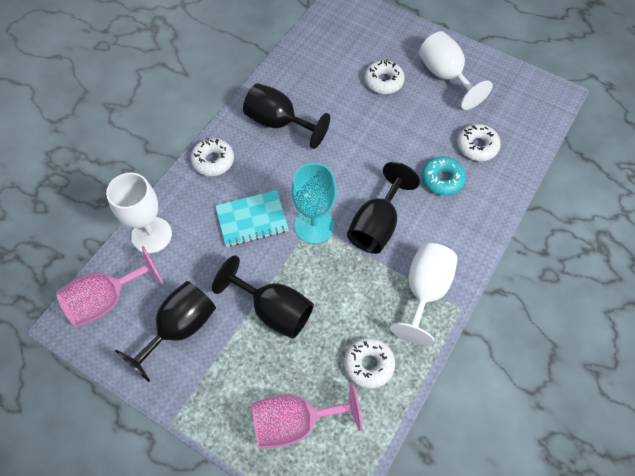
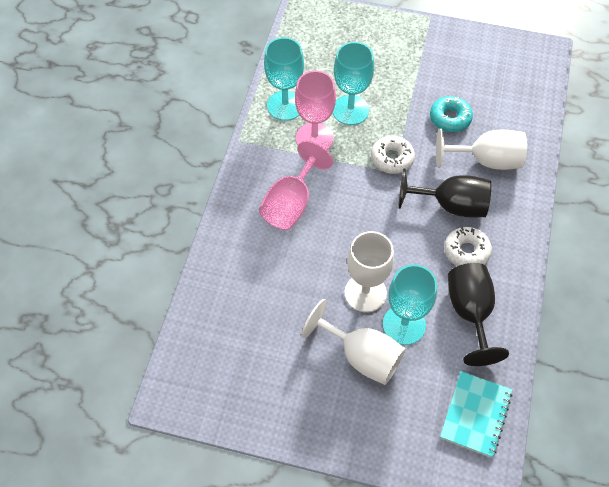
black goblet: 4 -> 2
turquoise goblet: 1 -> 3
white donut: 4 -> 2

